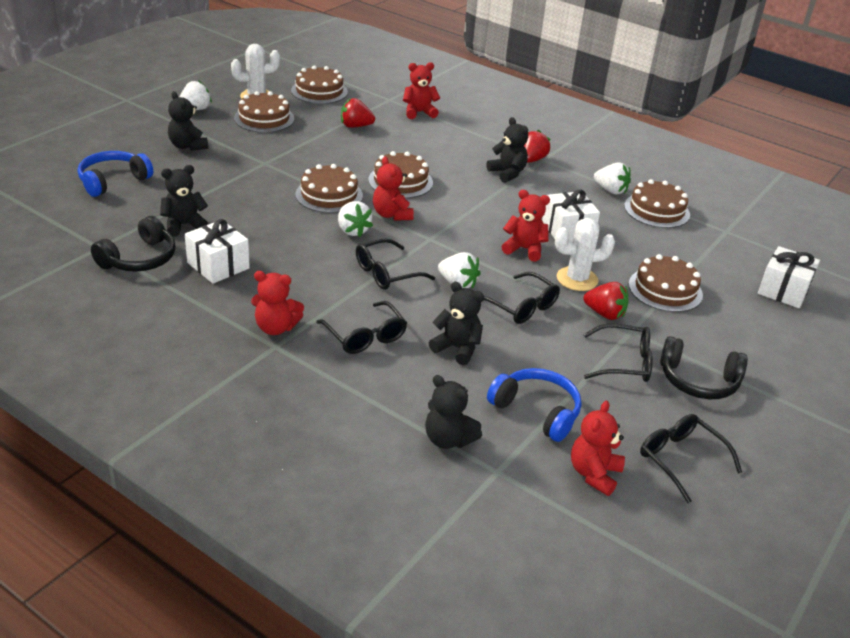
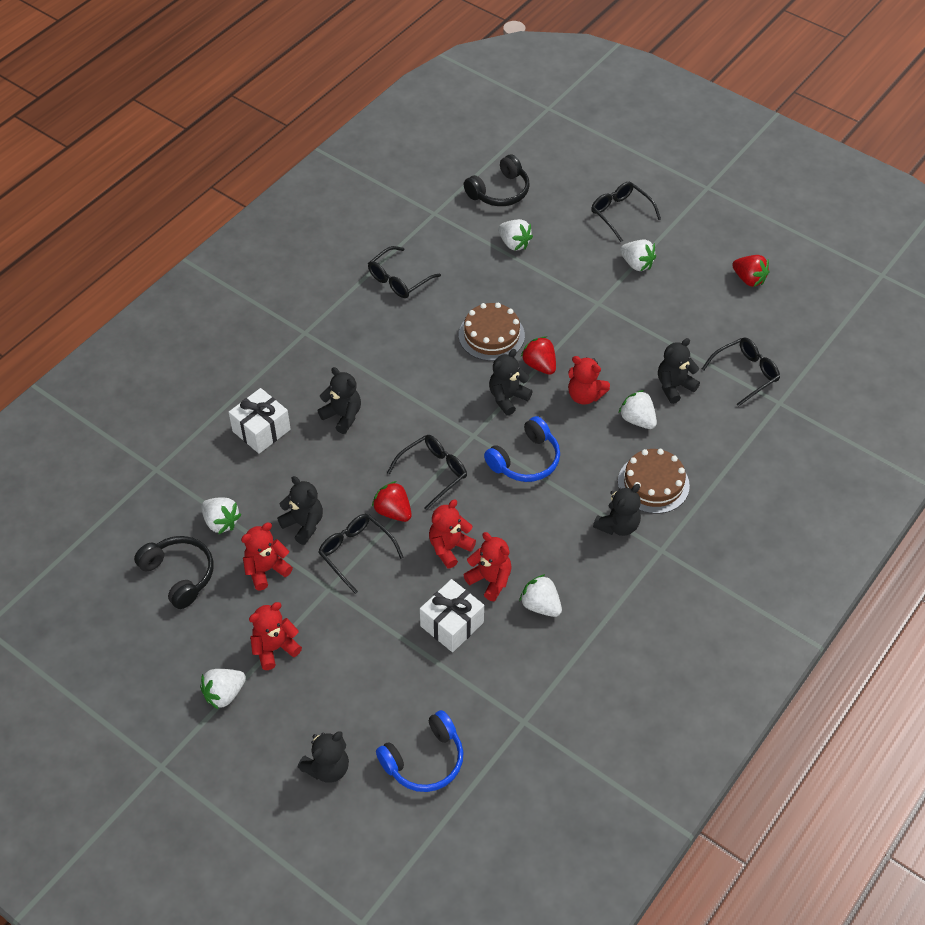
black teddy bear: 5 -> 6
brown cake: 6 -> 2
white cactus: 2 -> 0
white gift: 3 -> 2
white strawberry: 4 -> 6

